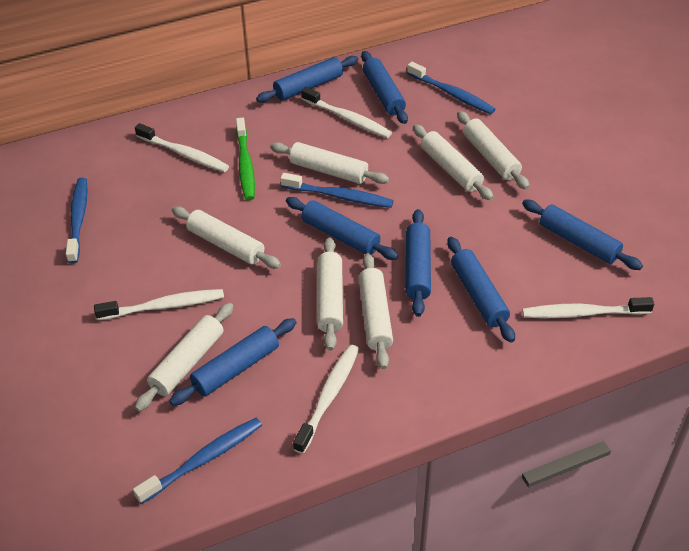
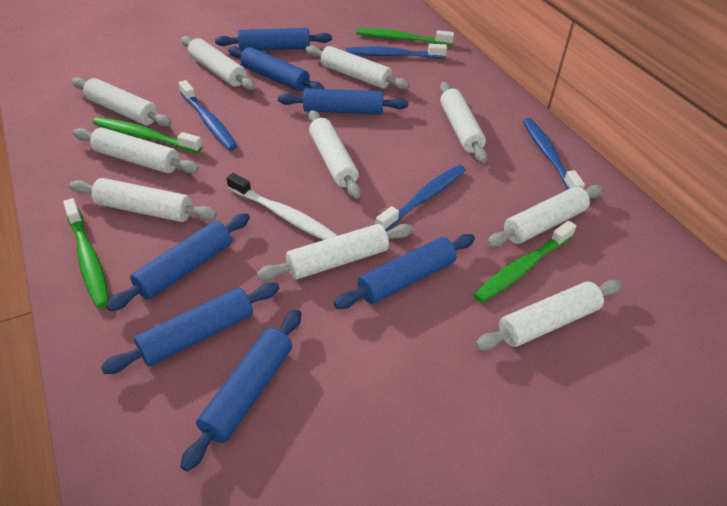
green toothbrush: 1 -> 4
white rolling pin: 7 -> 10
white toothbrush: 5 -> 1

